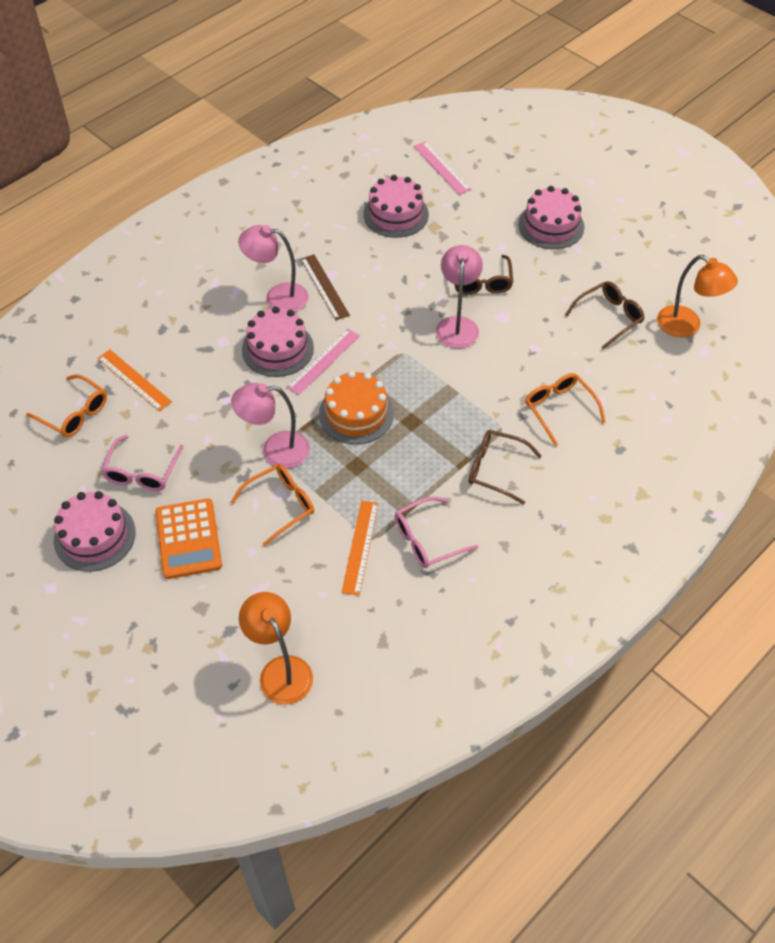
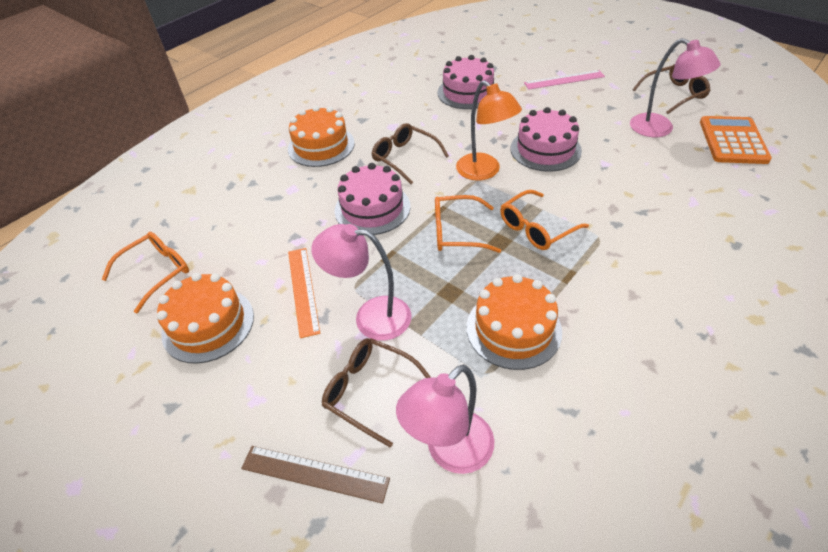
orange cake: 1 -> 3
orange lamp: 2 -> 1
orange ruler: 2 -> 1
pink cake: 4 -> 3
pink glasses: 2 -> 0
pink ruler: 2 -> 1

